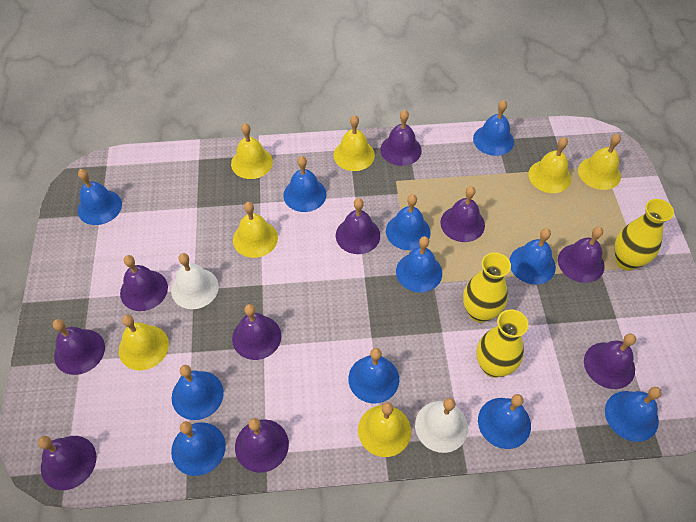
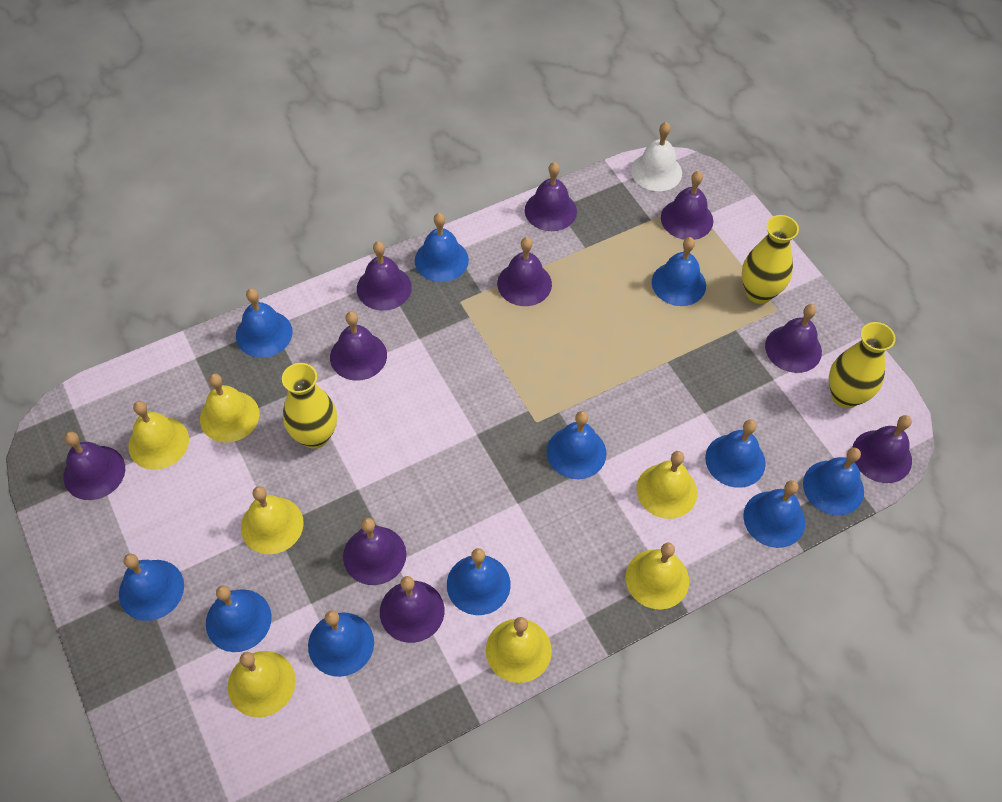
white bell: 2 -> 1

